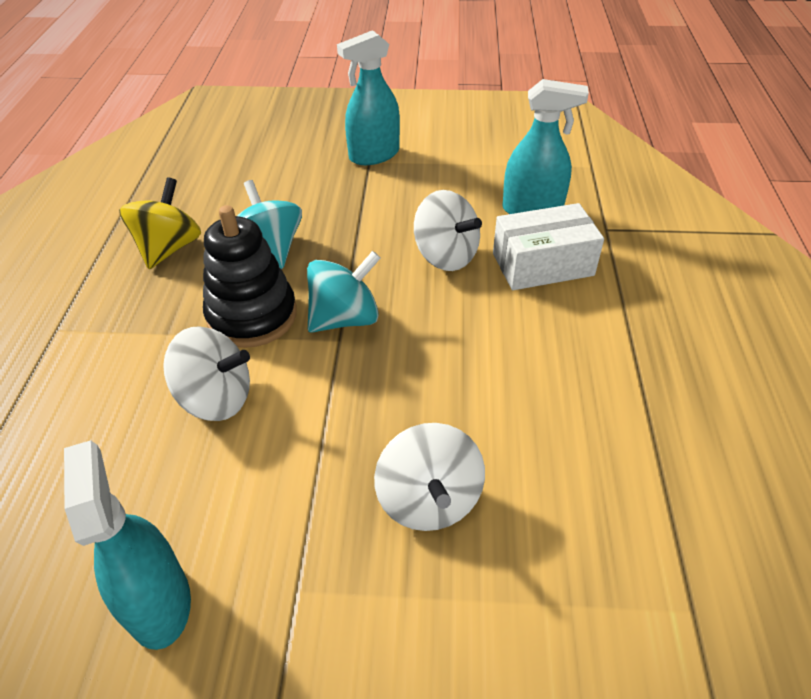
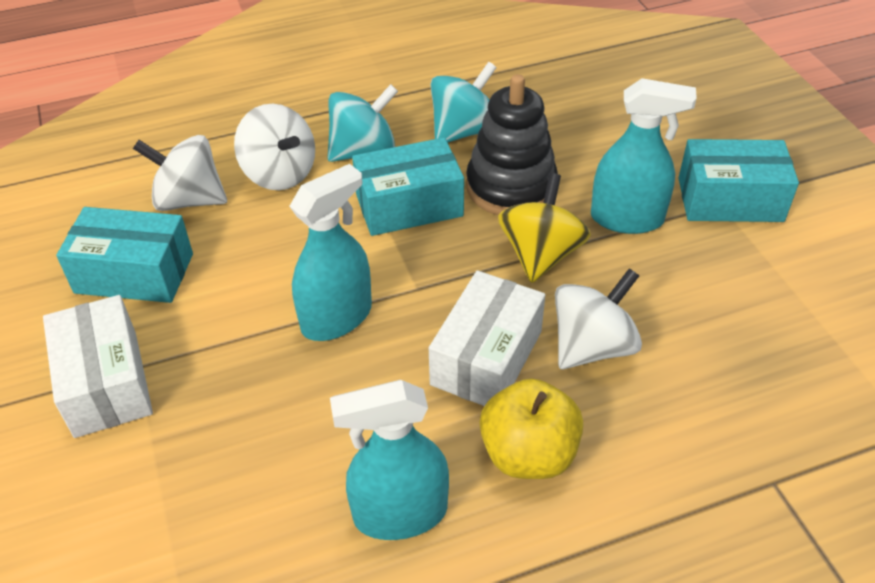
turquoise box: 0 -> 3
white box: 1 -> 2
yellow apple: 0 -> 1

